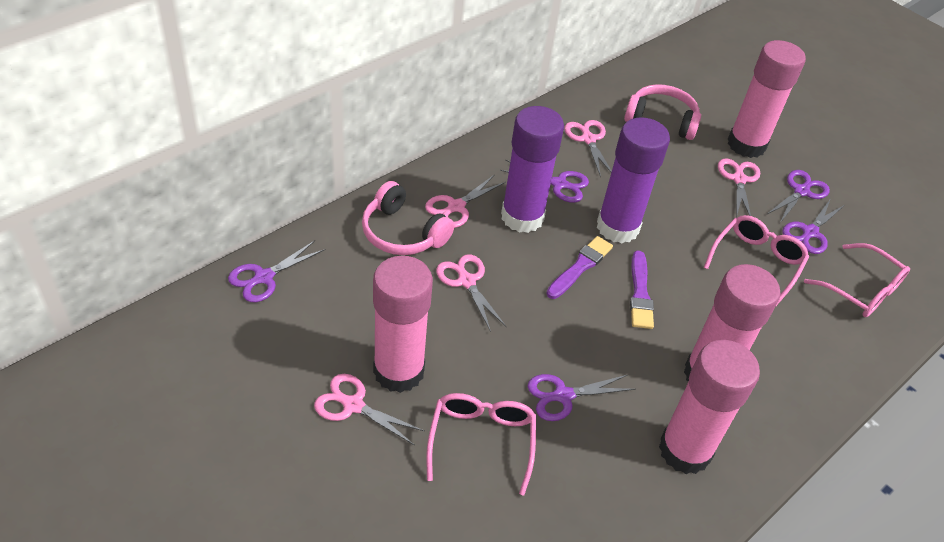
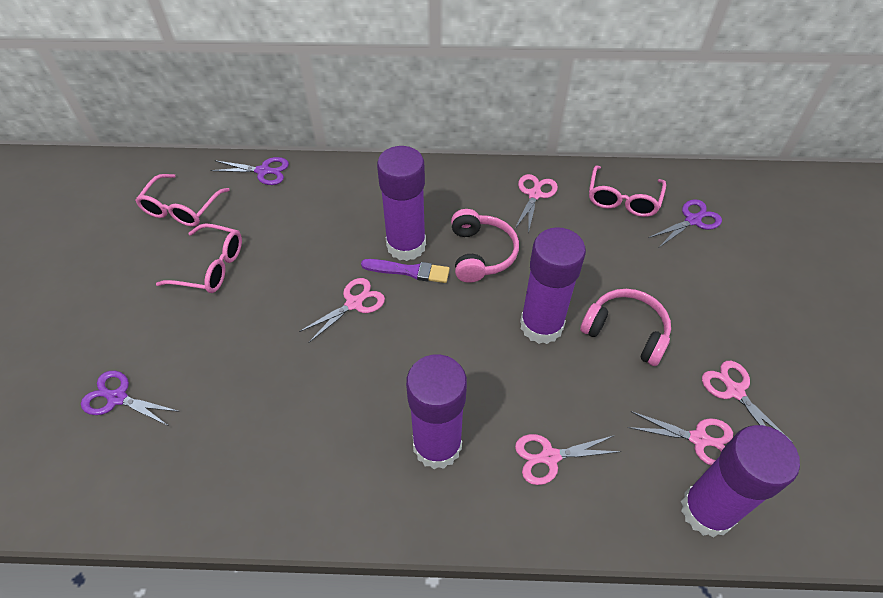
pink glue stick: 4 -> 0
purple brush: 2 -> 1
purple glue stick: 2 -> 4
purple scissors: 5 -> 3

